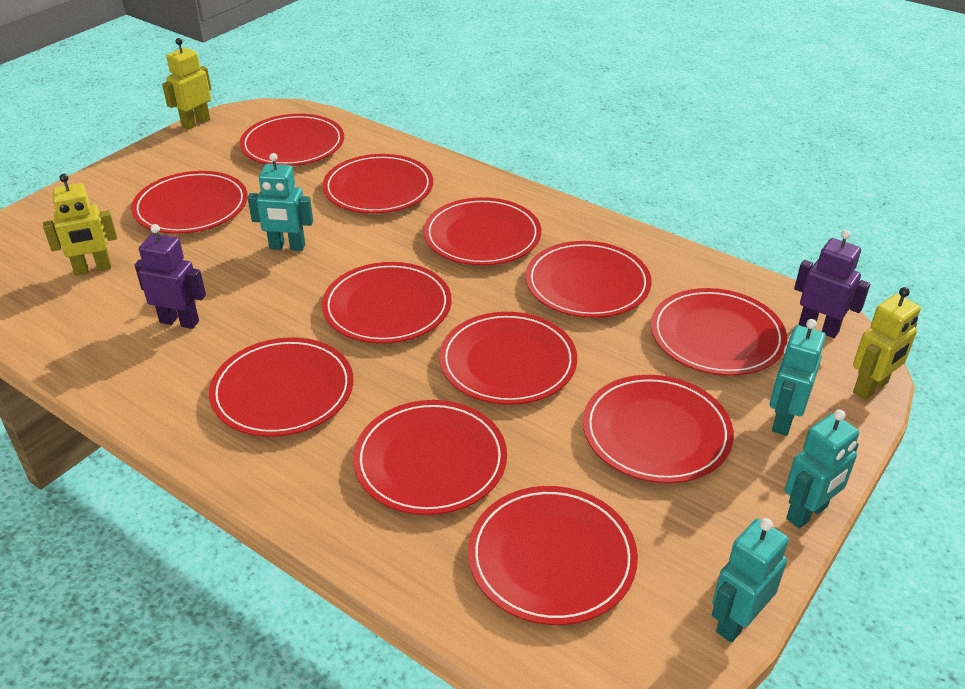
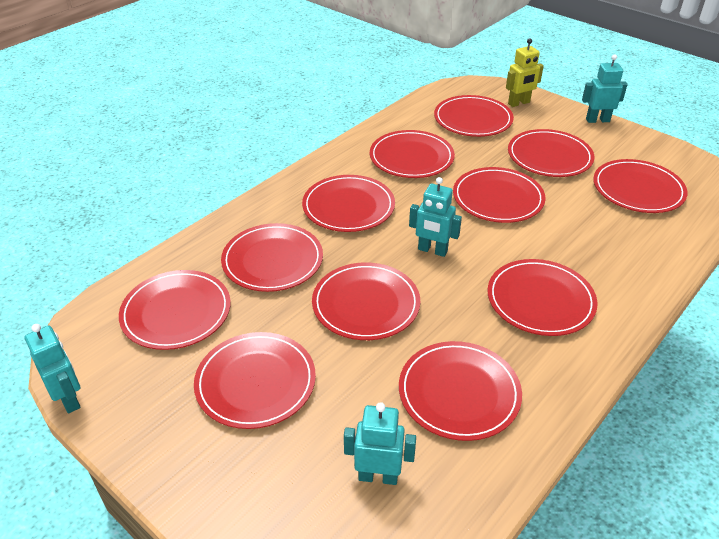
purple robot: 2 -> 0
yellow robot: 3 -> 1

